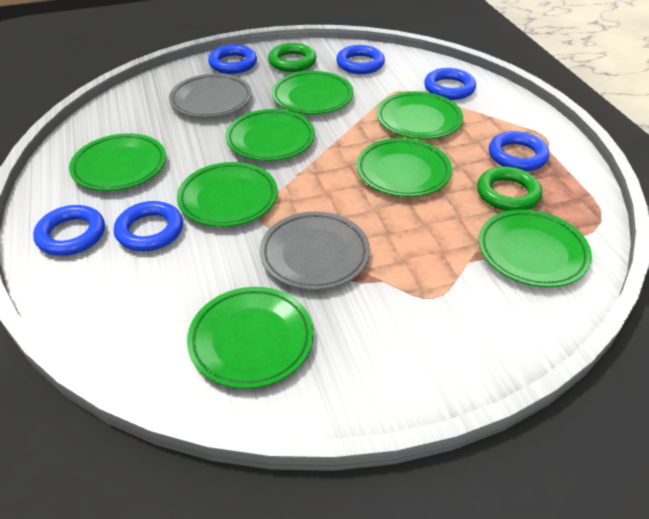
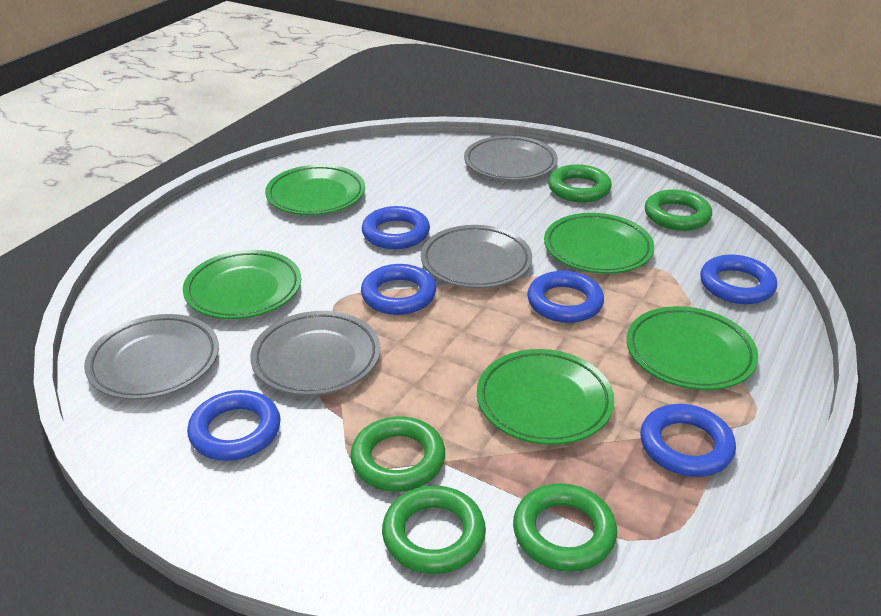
green plate: 8 -> 5
green ring: 2 -> 5
grey plate: 2 -> 4

